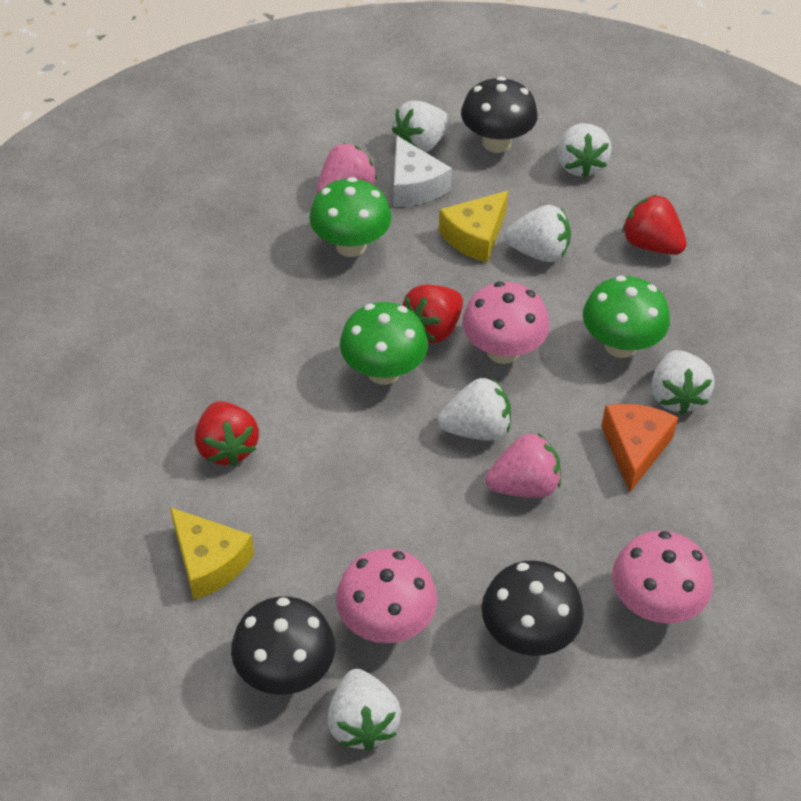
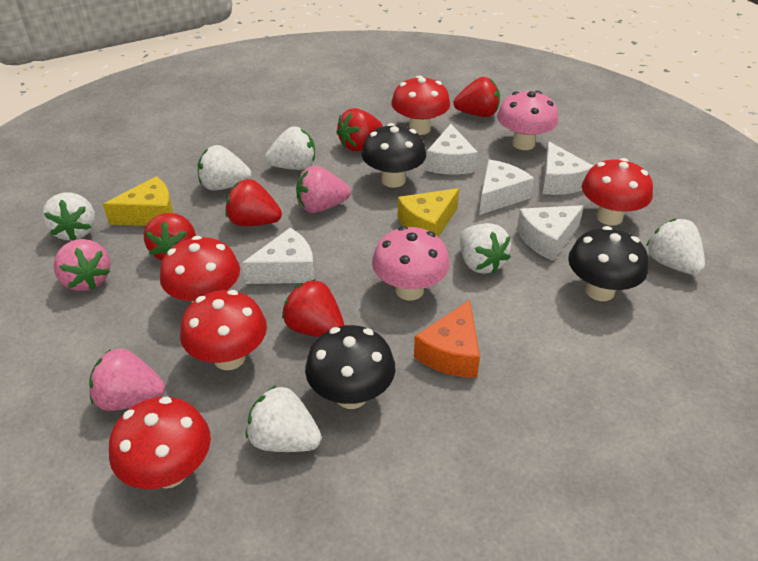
green mushroom: 3 -> 0
pink mushroom: 3 -> 2
pink strawberry: 2 -> 3
red mushroom: 0 -> 5
red strawberry: 3 -> 5
white cheese: 1 -> 5

